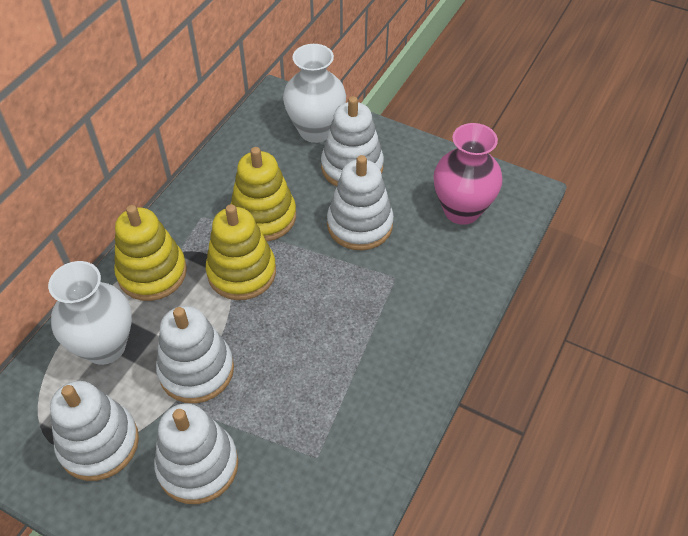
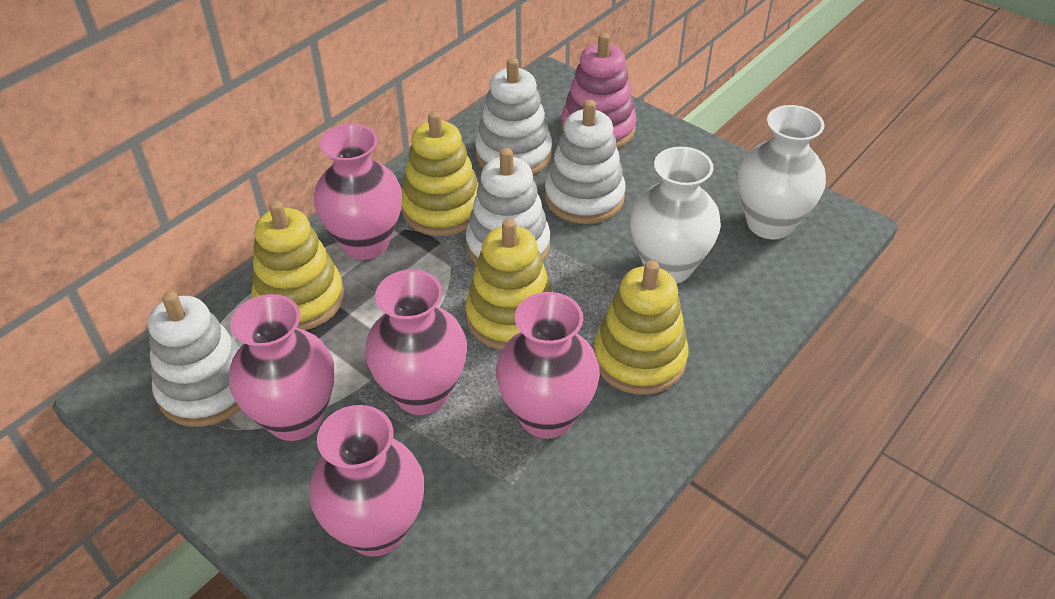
pink stacking toy: 0 -> 1
pink vase: 1 -> 5
white stacking toy: 5 -> 4
yellow stacking toy: 3 -> 4

